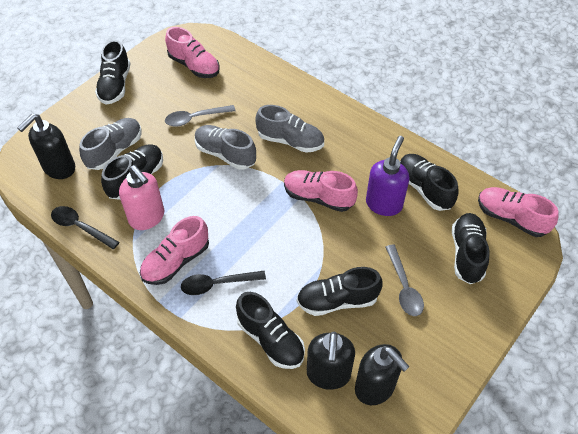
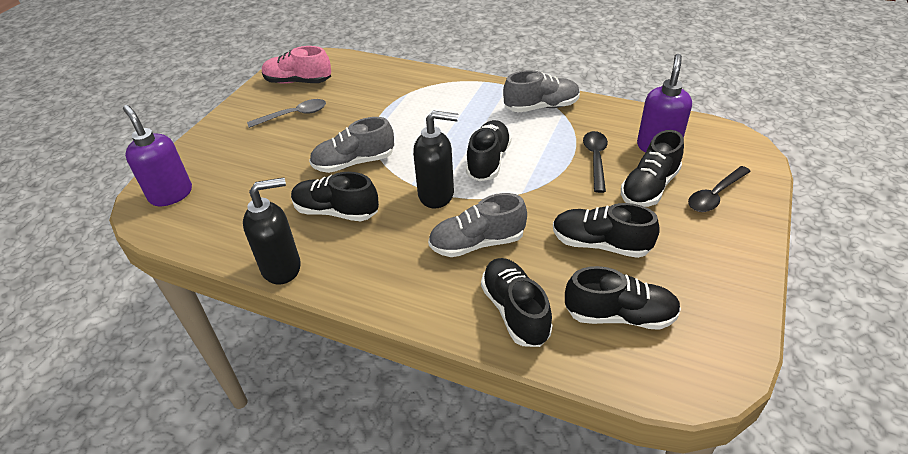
black soap dispenser: 3 -> 2
grey spoon: 2 -> 1
pink shoe: 4 -> 1
pink soap dispenser: 1 -> 0
purple soap dispenser: 1 -> 2

